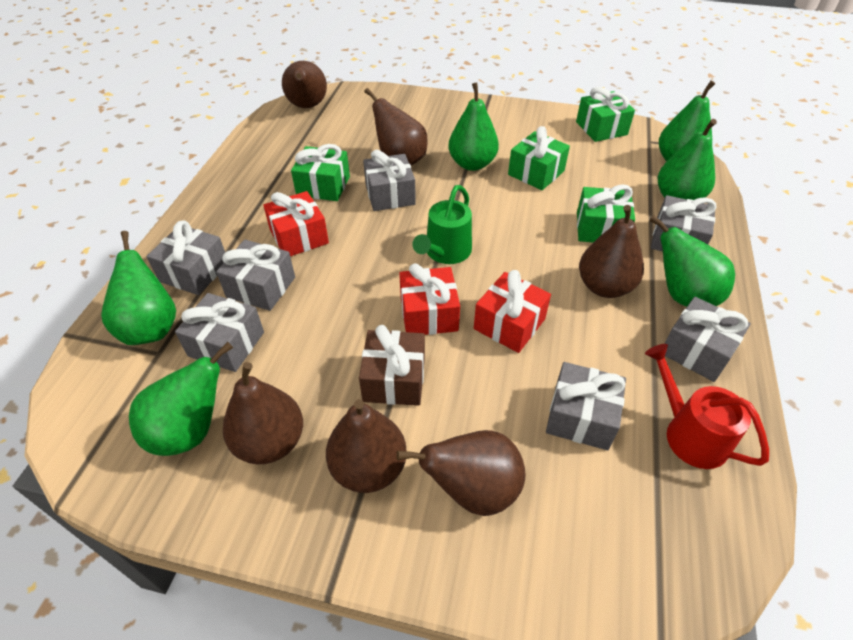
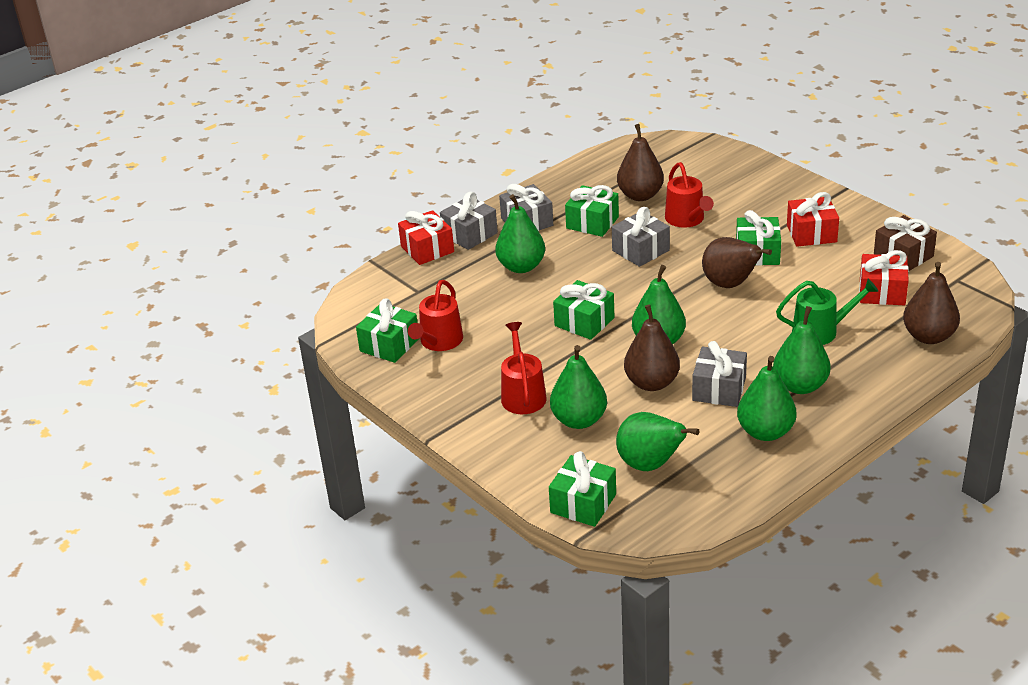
brown pear: 6 -> 4
green gift: 4 -> 5
grey gift: 7 -> 4
red watering can: 1 -> 3

